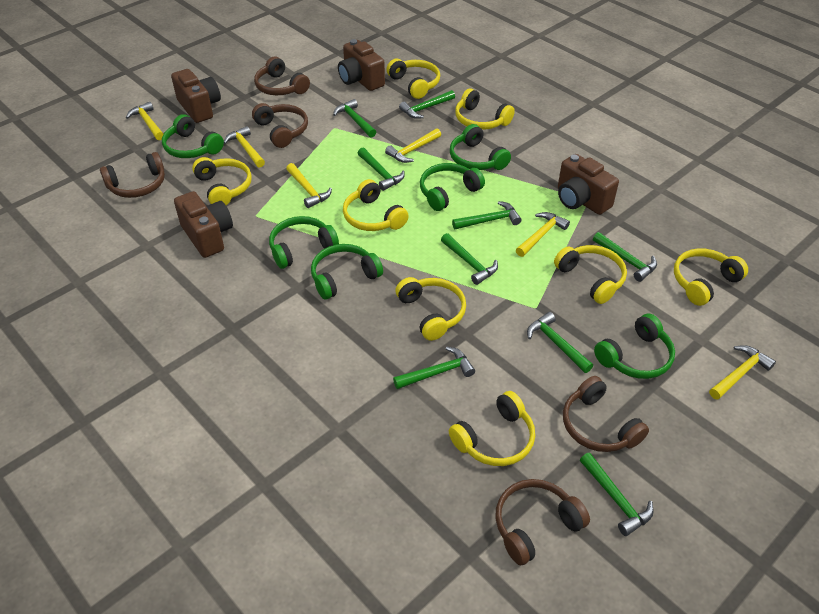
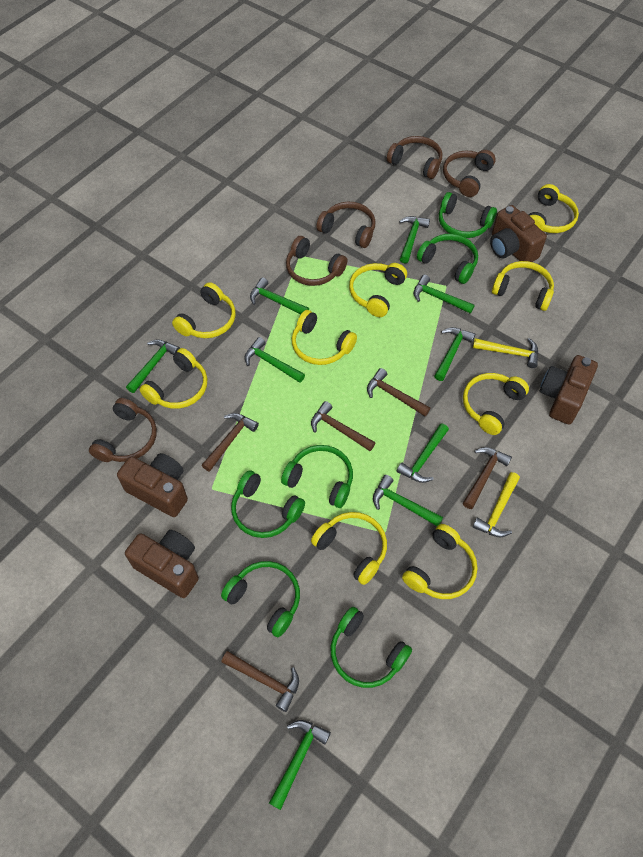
brown hammer: 0 -> 5
yellow hammer: 6 -> 2
yellow headphones: 8 -> 9

